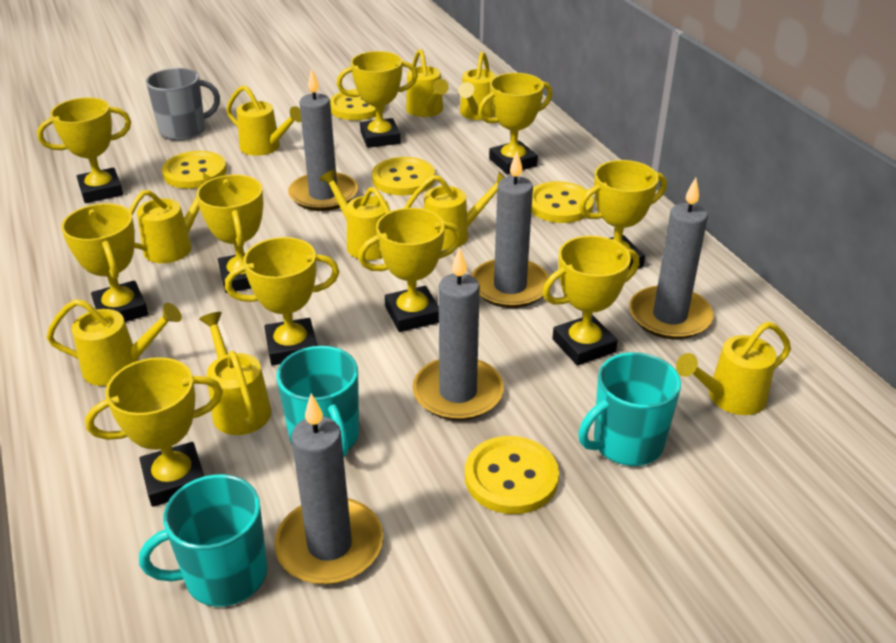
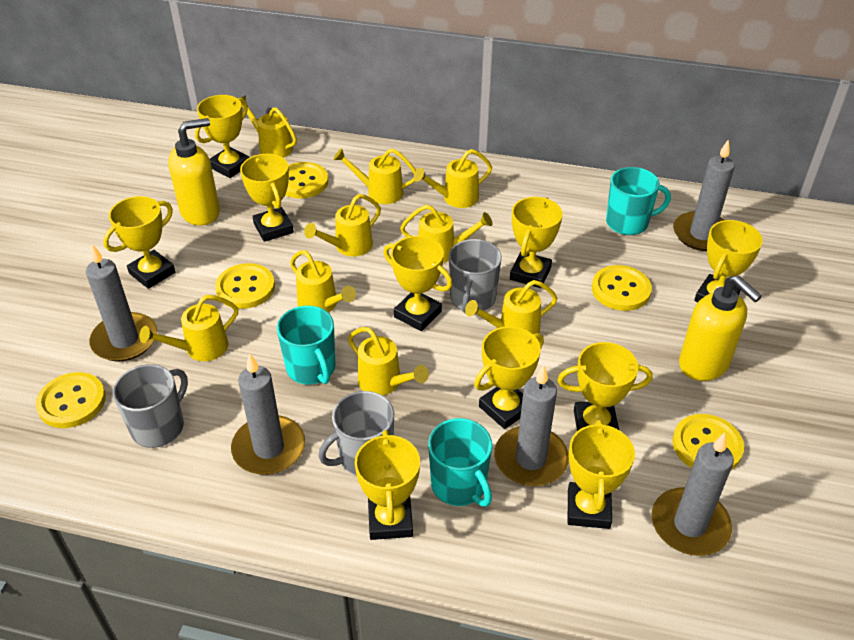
grey mug: 1 -> 3
yellow soap dispenser: 0 -> 2

